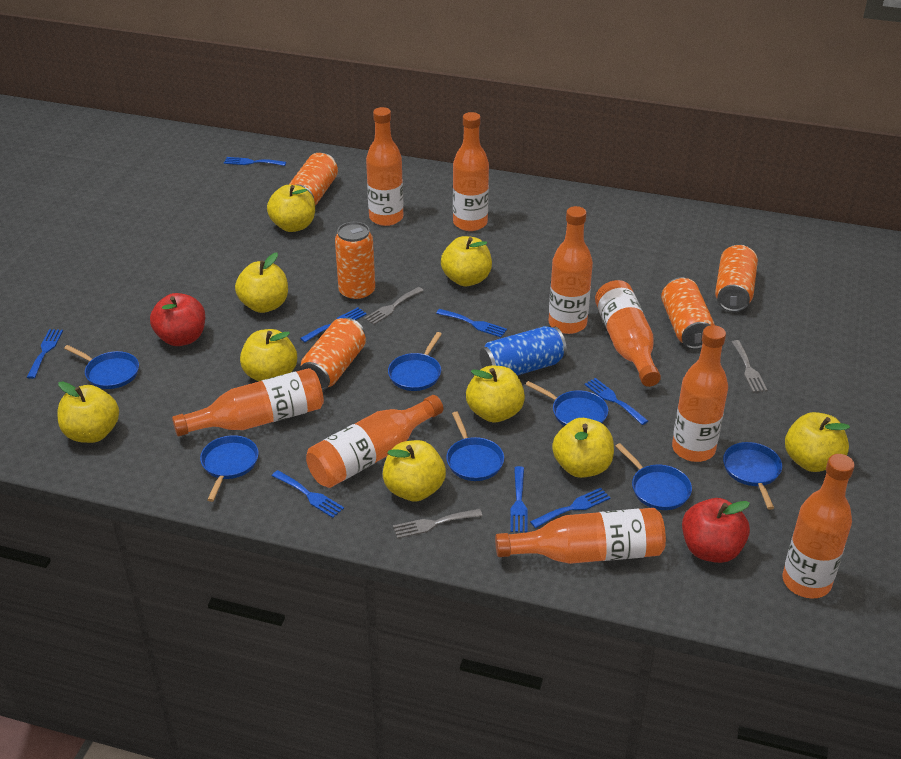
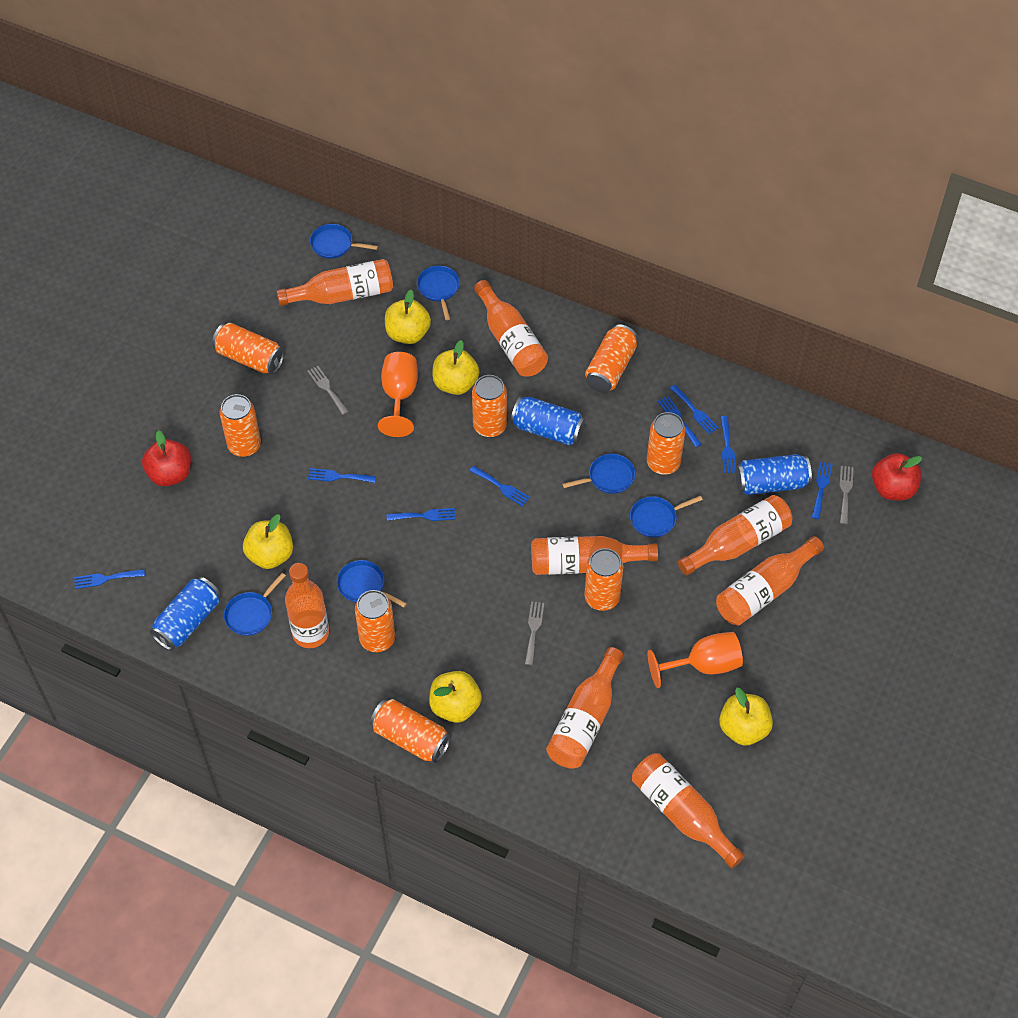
blue can: 1 -> 3
blue pan: 7 -> 6
orange bottle: 9 -> 8
orange can: 5 -> 8
orange goblet: 0 -> 2
yellow apple: 9 -> 5

